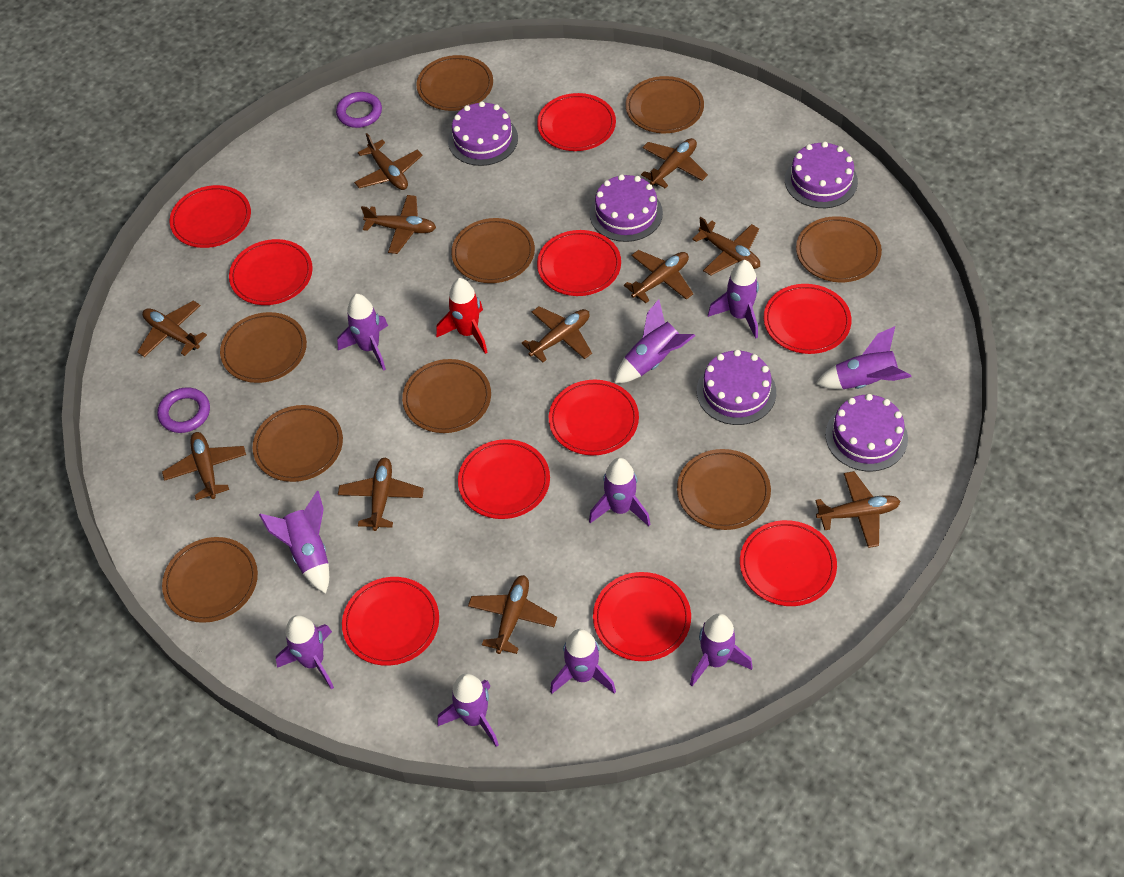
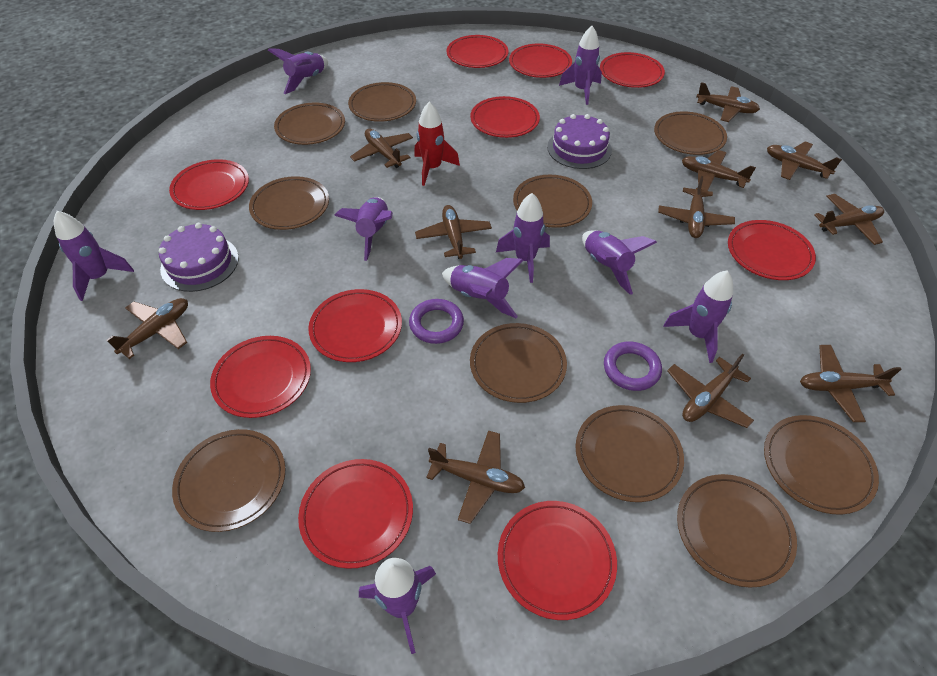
brown plate: 9 -> 10
purple cake: 5 -> 2
purple rocket: 10 -> 9

